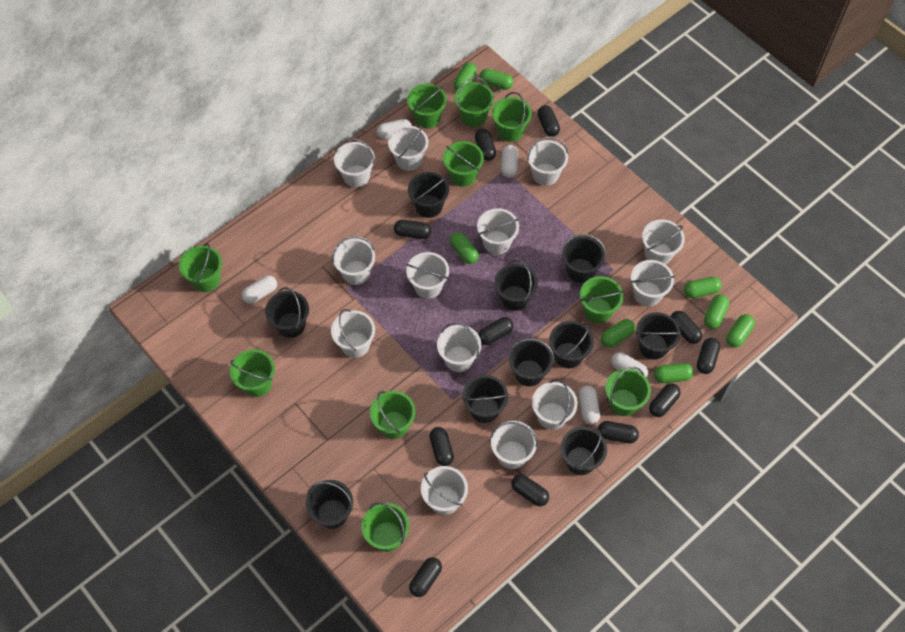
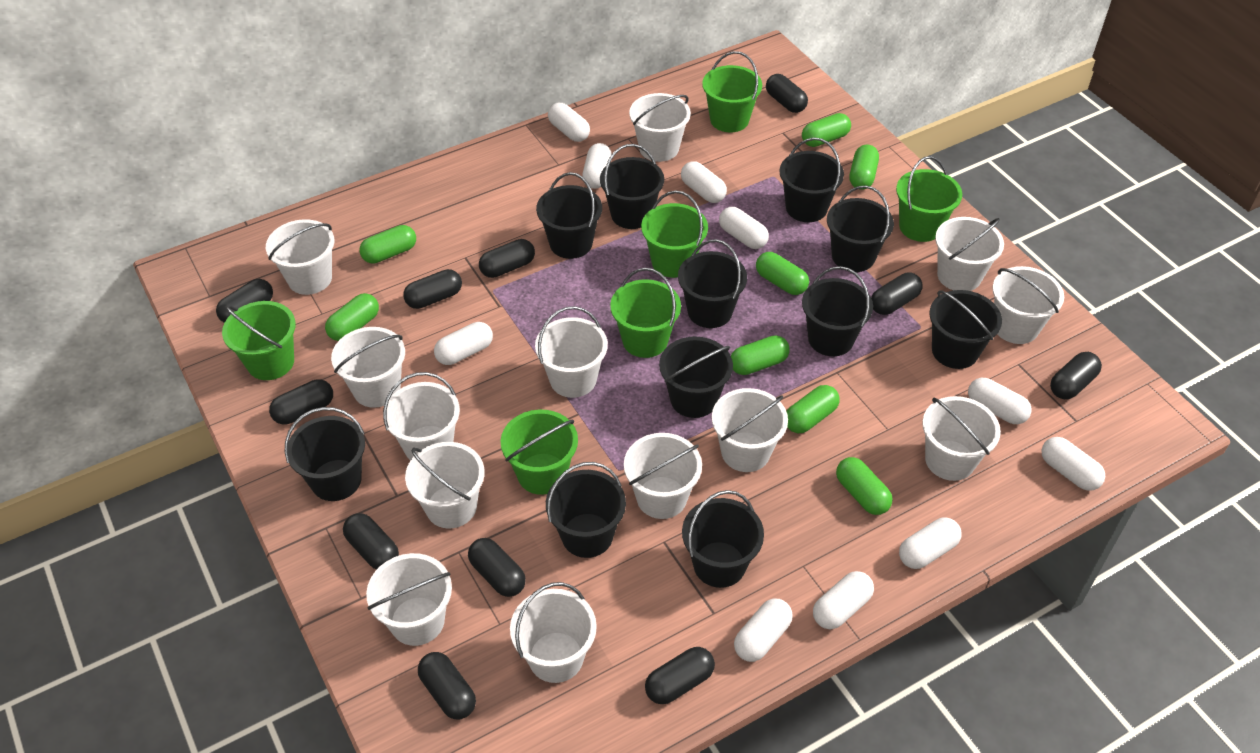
black bucket: 10 -> 11
green bucket: 10 -> 6
white capsule: 5 -> 10

